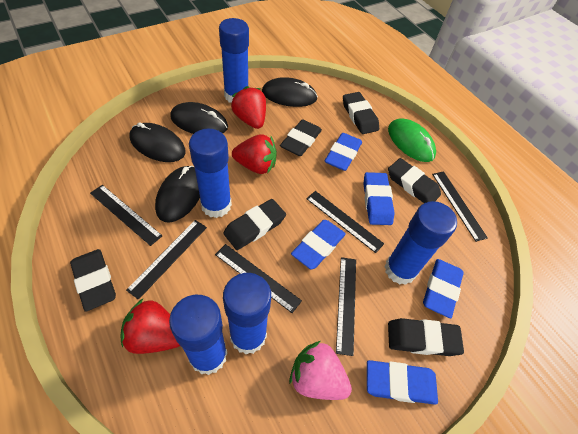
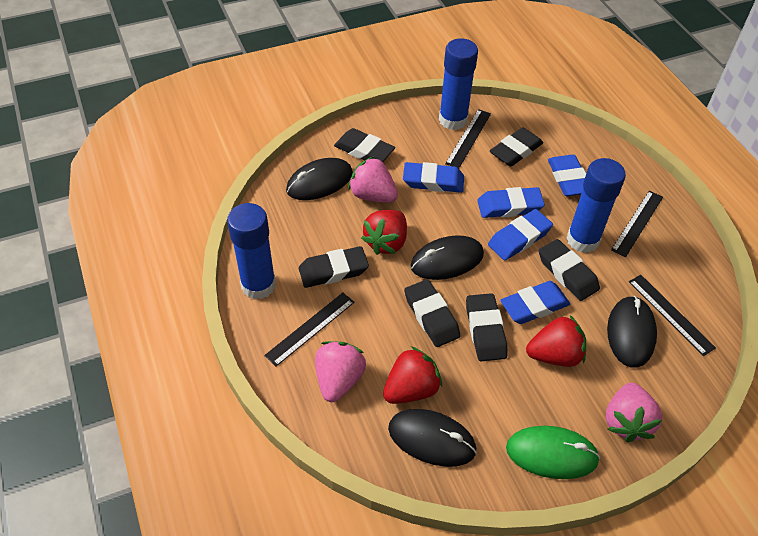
black ruler: 6 -> 4
blue glue stick: 5 -> 3
pink strawberry: 1 -> 3

